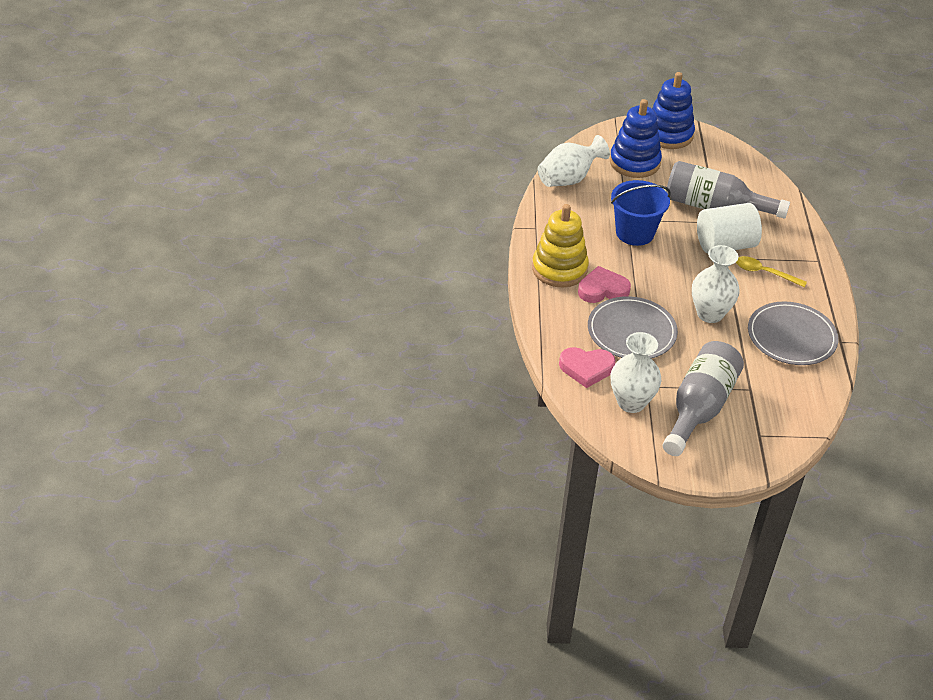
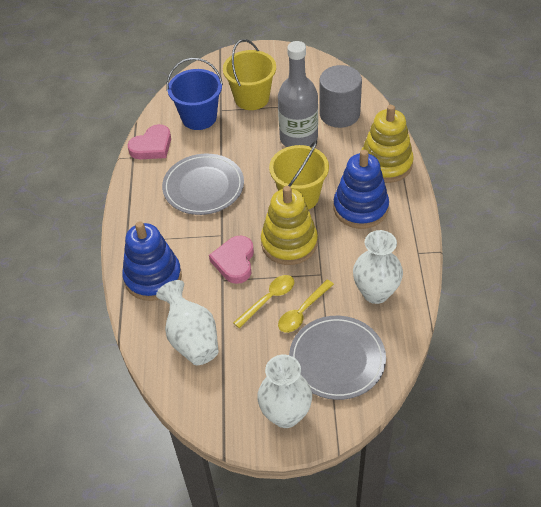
grey bottle: 2 -> 1
grey cylinder: 0 -> 1
white cylinder: 1 -> 0
yellow bucket: 0 -> 2
yellow spoon: 1 -> 2
yellow stacking toy: 1 -> 2

